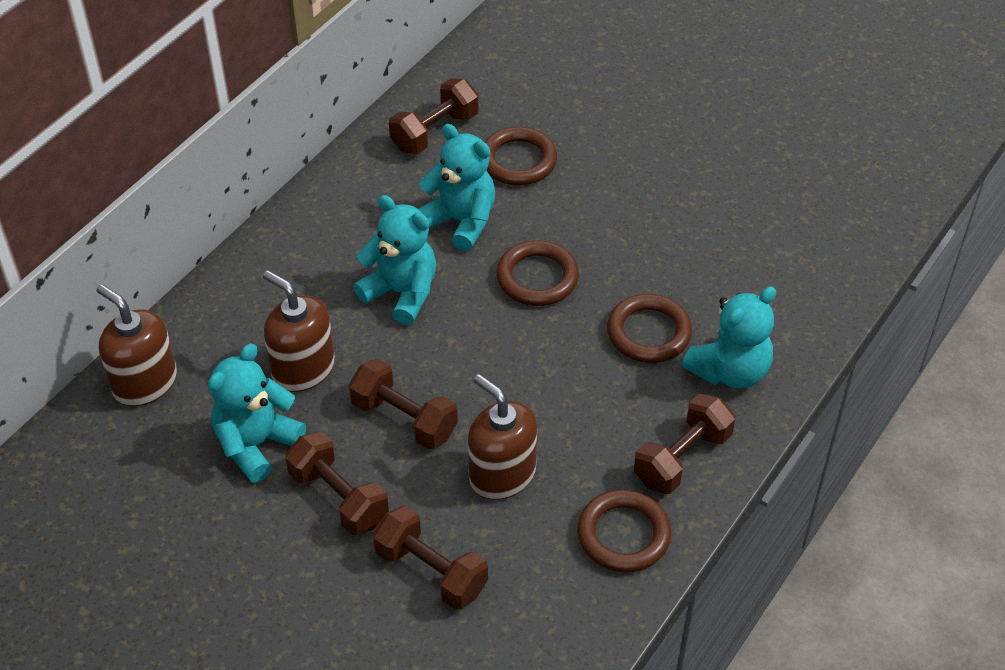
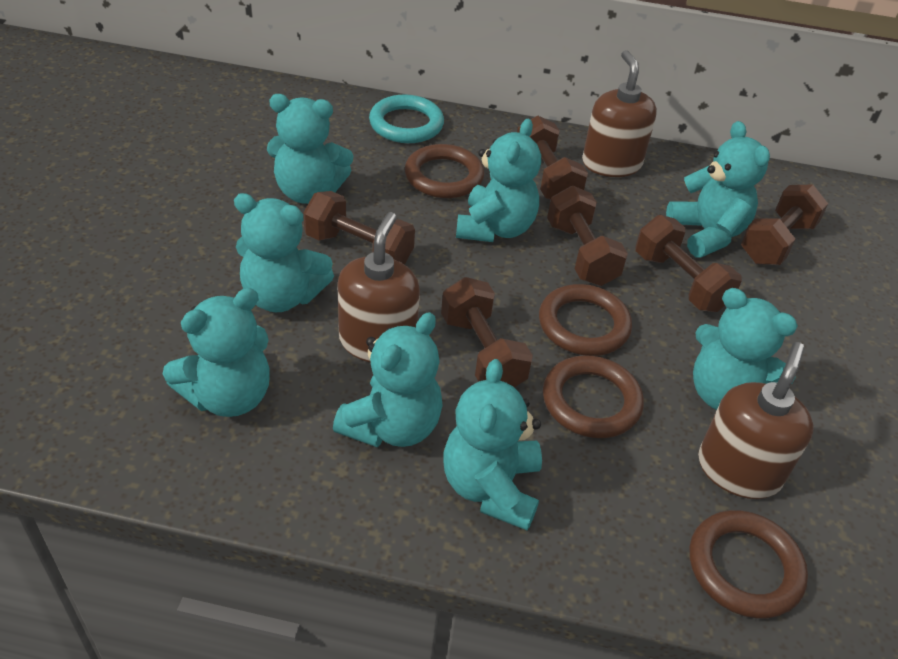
brown dumbbell: 5 -> 6
turquoise ring: 0 -> 1
turquoise teddy bear: 4 -> 8

